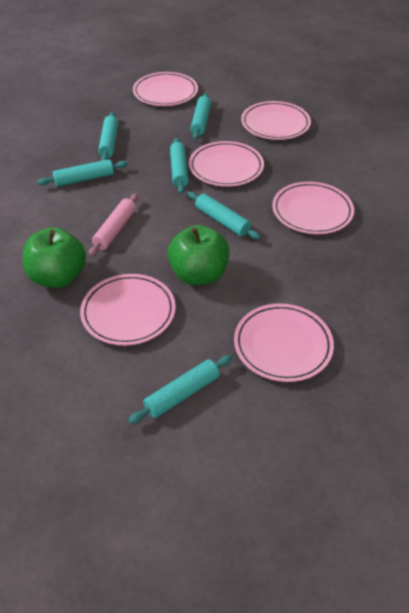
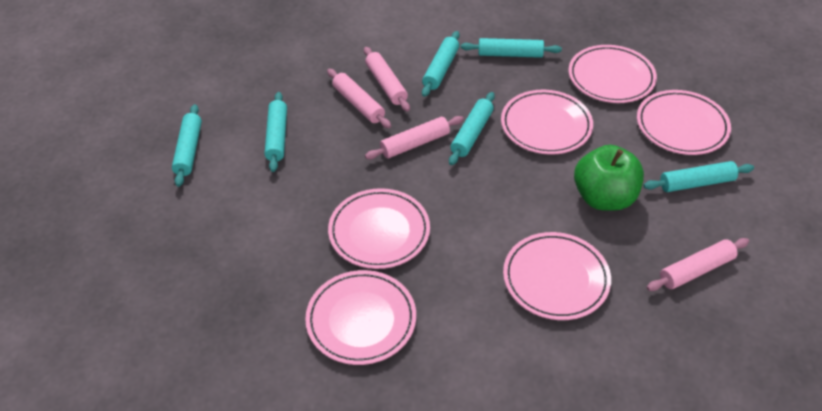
green apple: 2 -> 1
pink rolling pin: 1 -> 4

